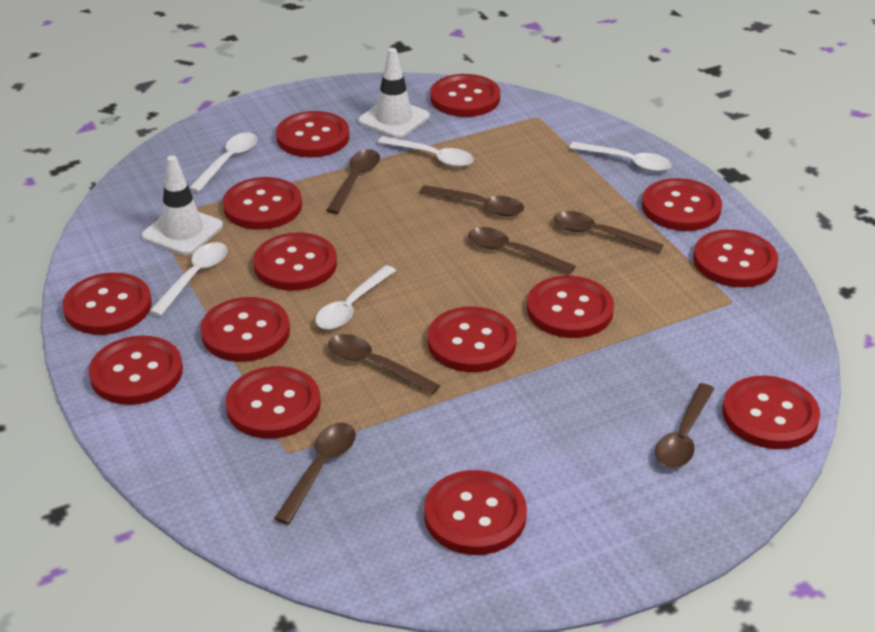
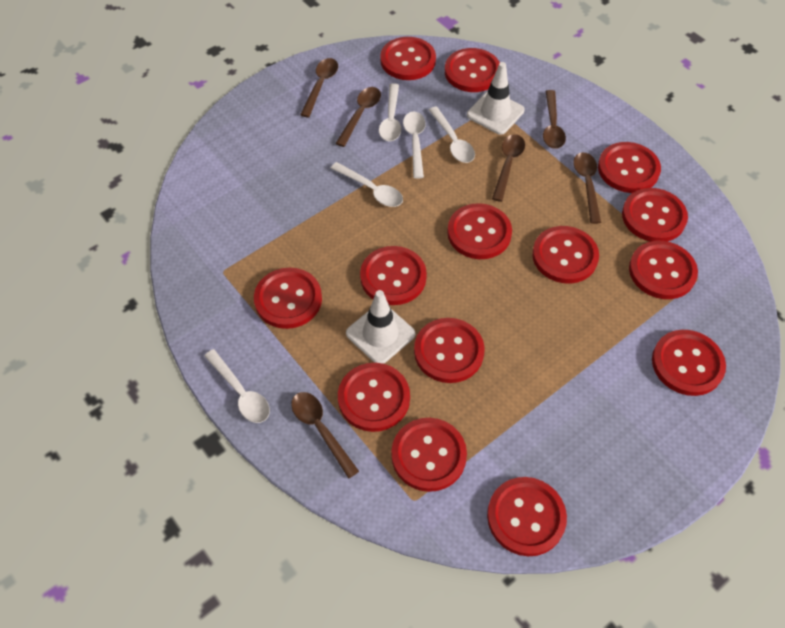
brown spoon: 7 -> 6

